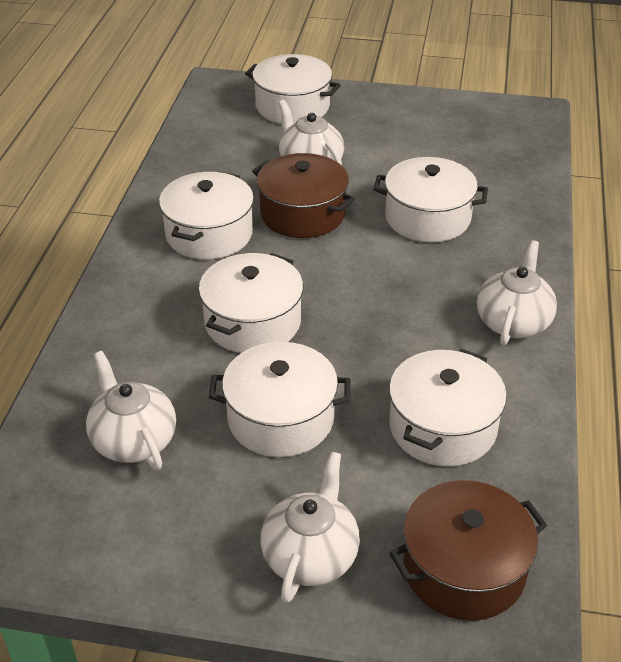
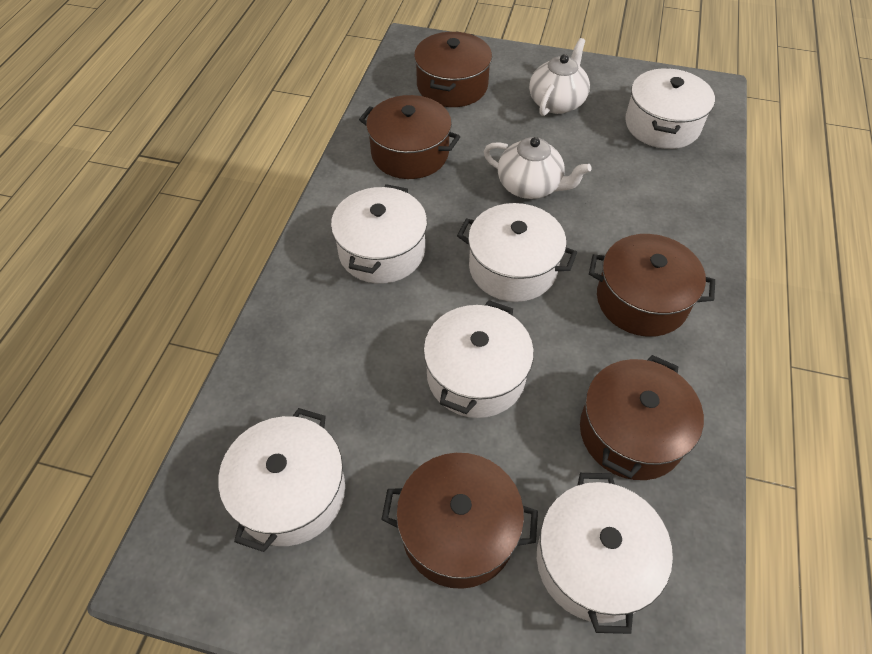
brown pot: 2 -> 5
white teapot: 4 -> 2

